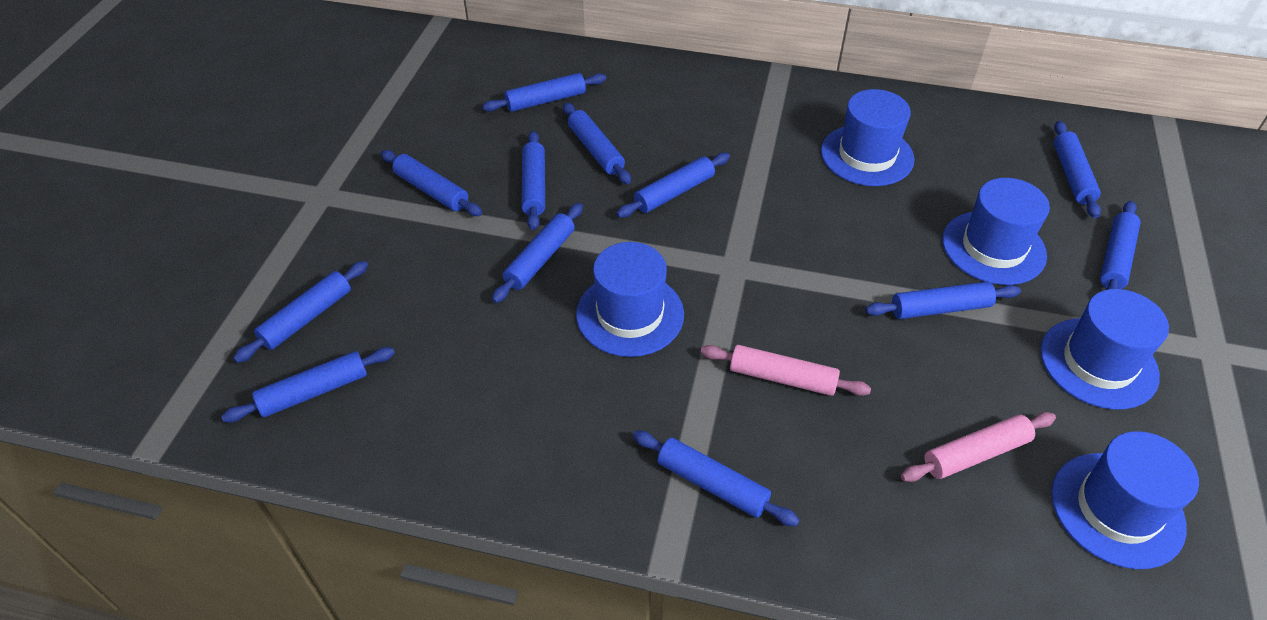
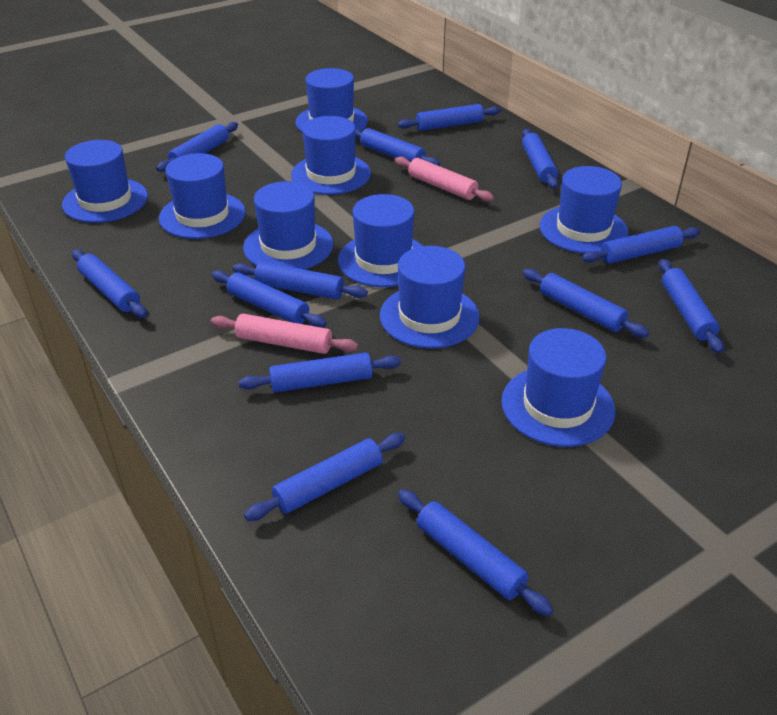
blue hat: 5 -> 9
blue rolling pin: 12 -> 13

